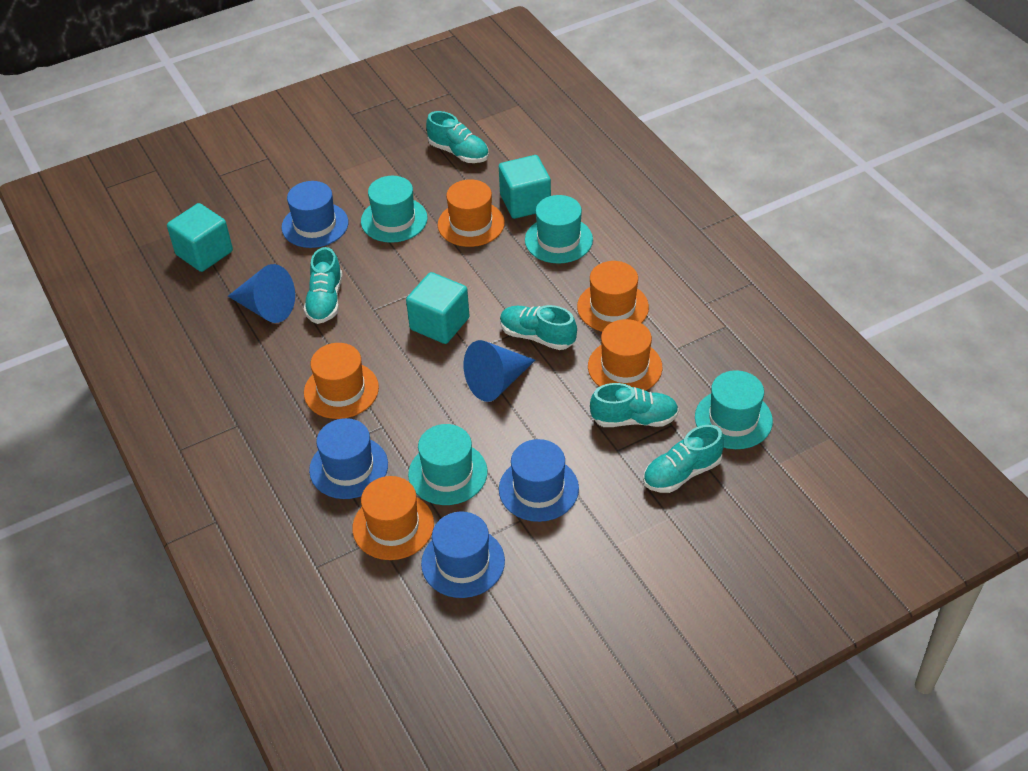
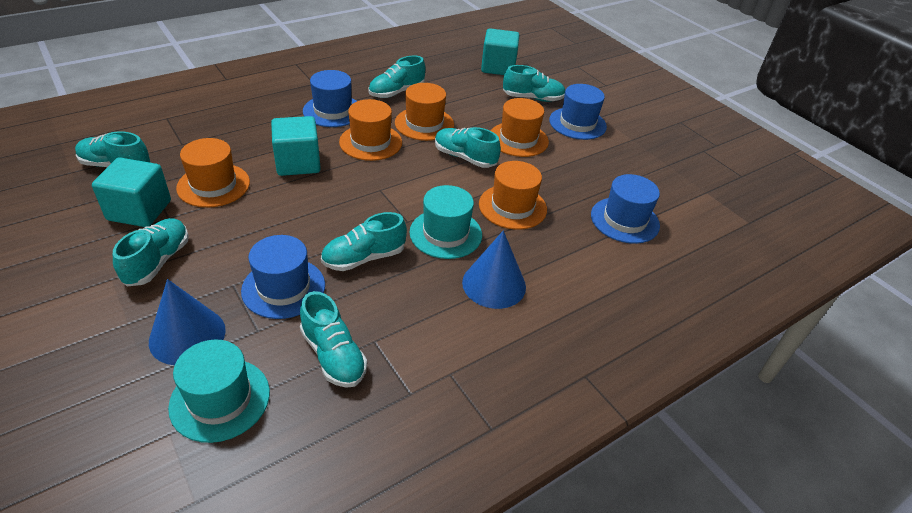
turquoise hat: 4 -> 2
turquoise shoe: 5 -> 7

